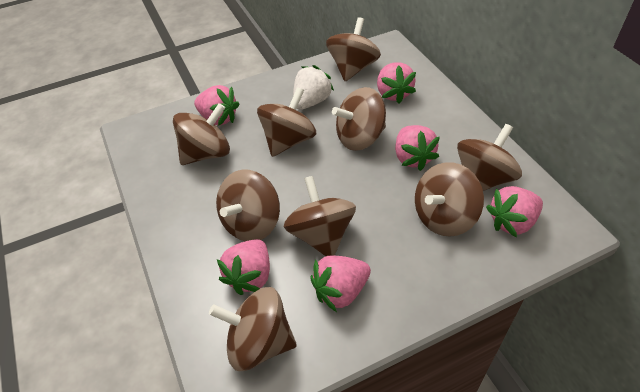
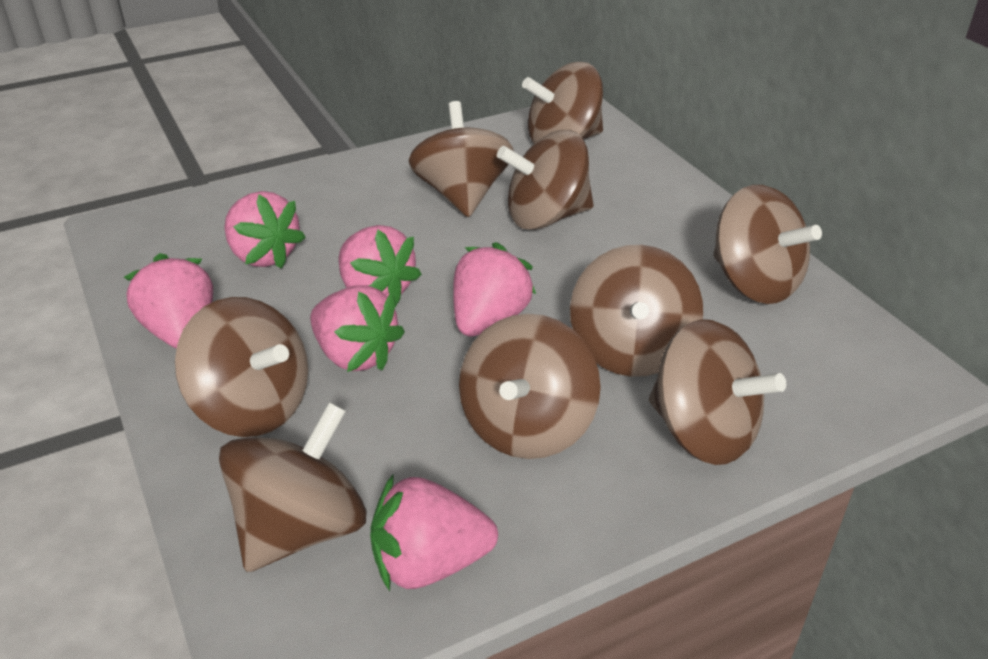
white strawberry: 1 -> 0

